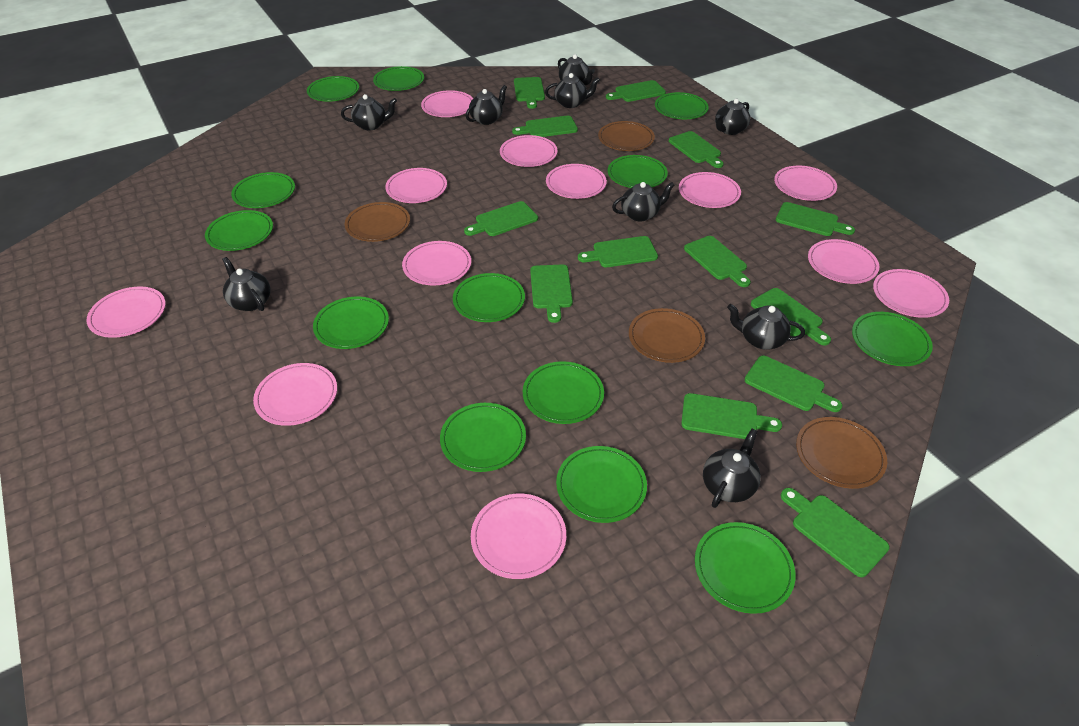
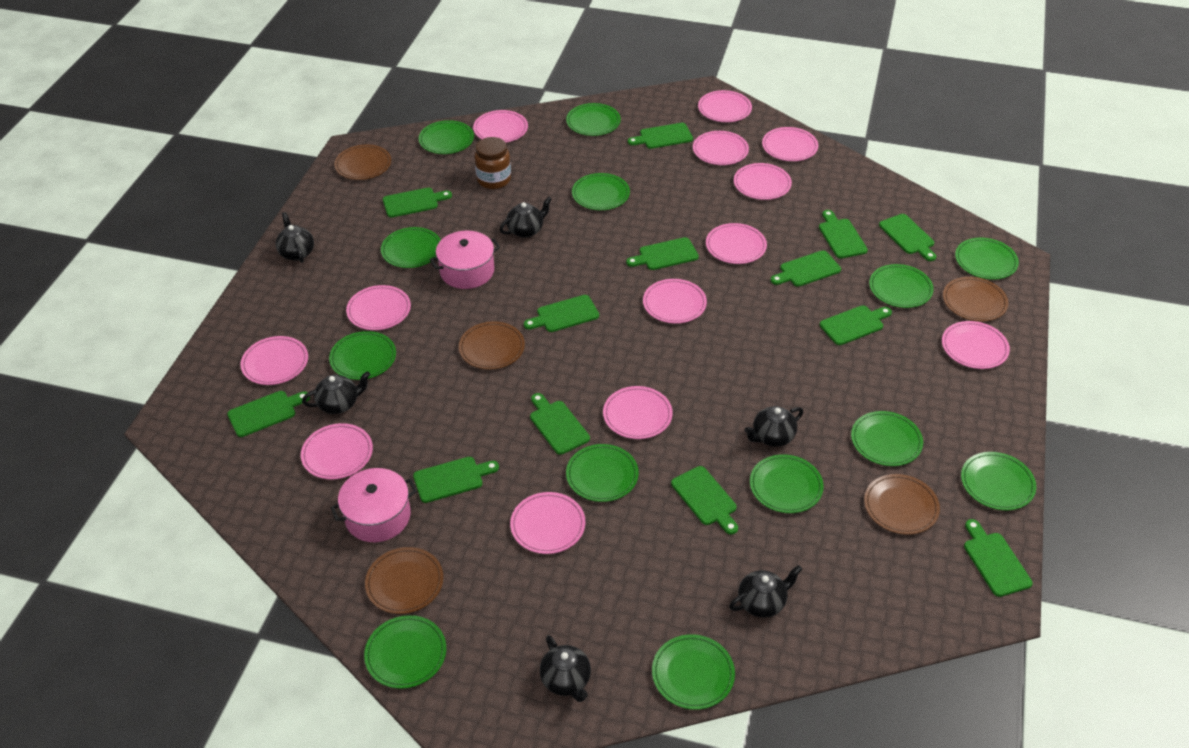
black teapot: 9 -> 6
brown jar: 0 -> 1
brown plate: 4 -> 5
pink plate: 12 -> 13
pink pot: 0 -> 2

